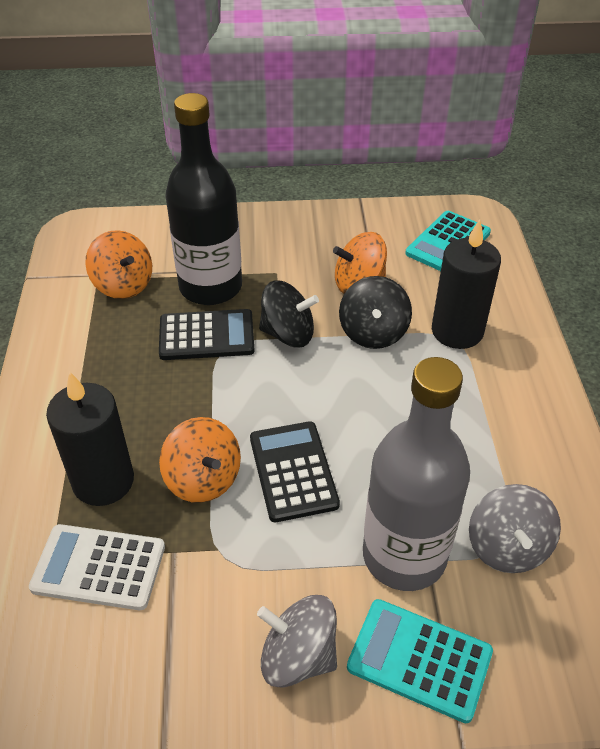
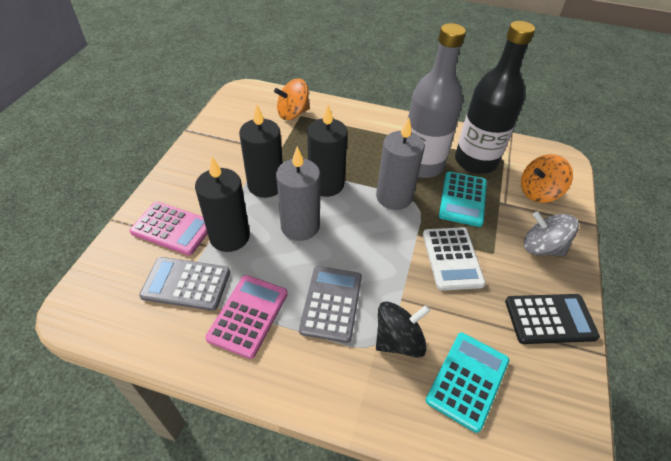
black calculator: 2 -> 1
black candle: 2 -> 3
black spinning top: 2 -> 1
grey calculator: 0 -> 2
grey candle: 0 -> 2
grey spinning top: 2 -> 1
orange spinning top: 3 -> 2
pink calculator: 0 -> 2

